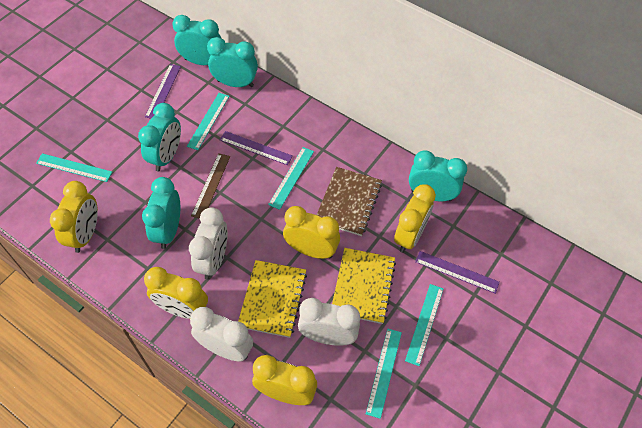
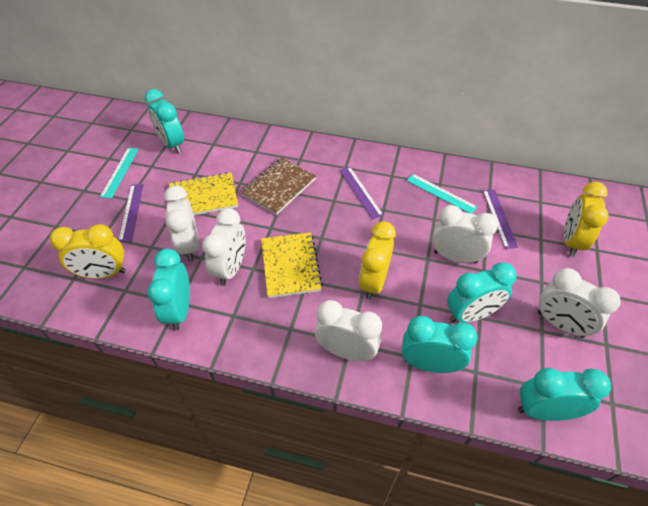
brown ruler: 1 -> 0
turquoise ruler: 5 -> 2
white clock: 3 -> 5
yellow clock: 5 -> 3

